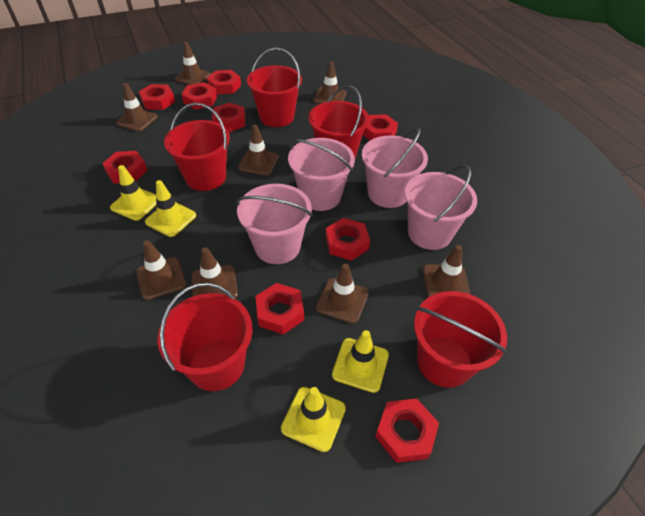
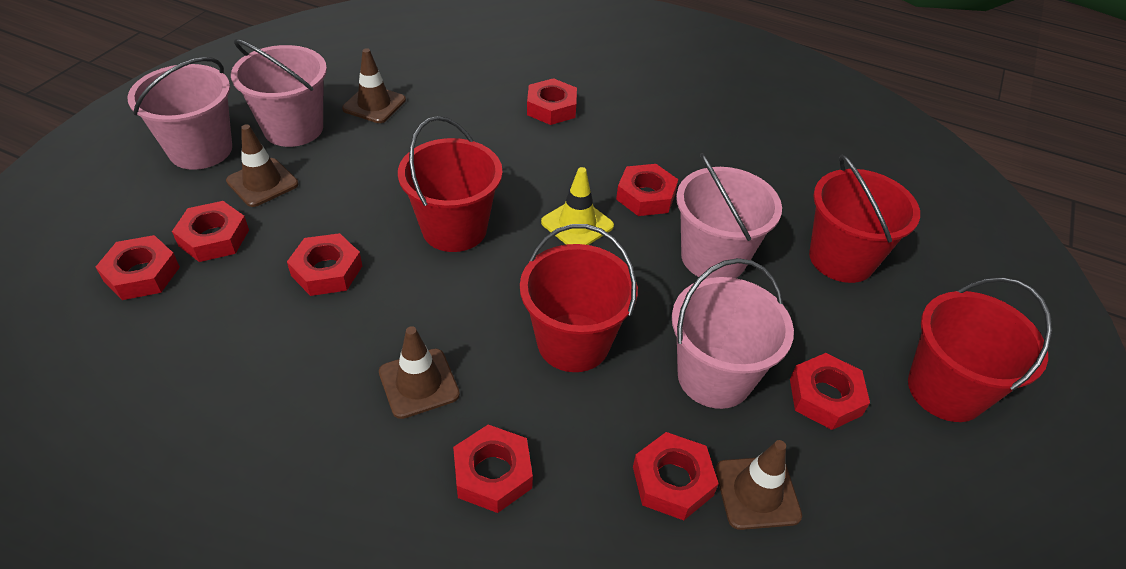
brown traffic cone: 8 -> 4
red bucket: 5 -> 4
red nut: 9 -> 8
yellow traffic cone: 4 -> 1

